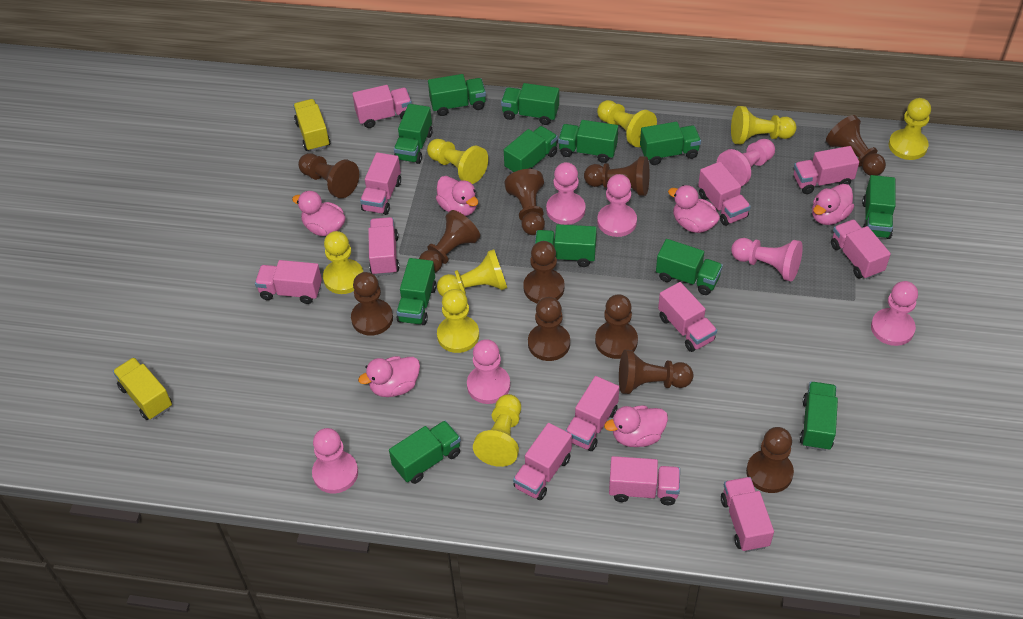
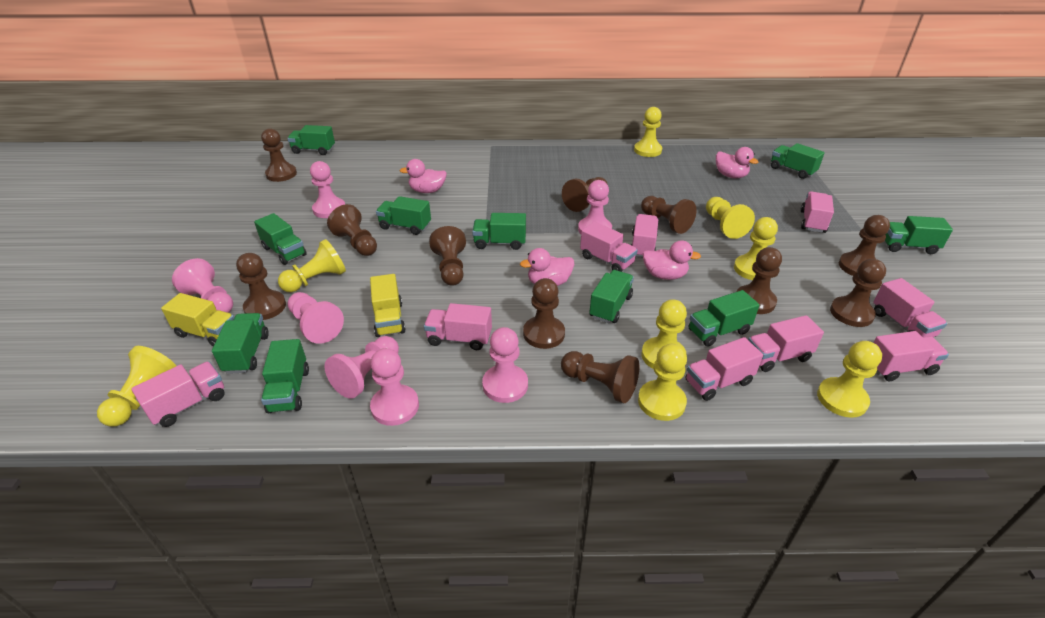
green truck: 12 -> 10
pink duck: 6 -> 4
pink truck: 12 -> 9

